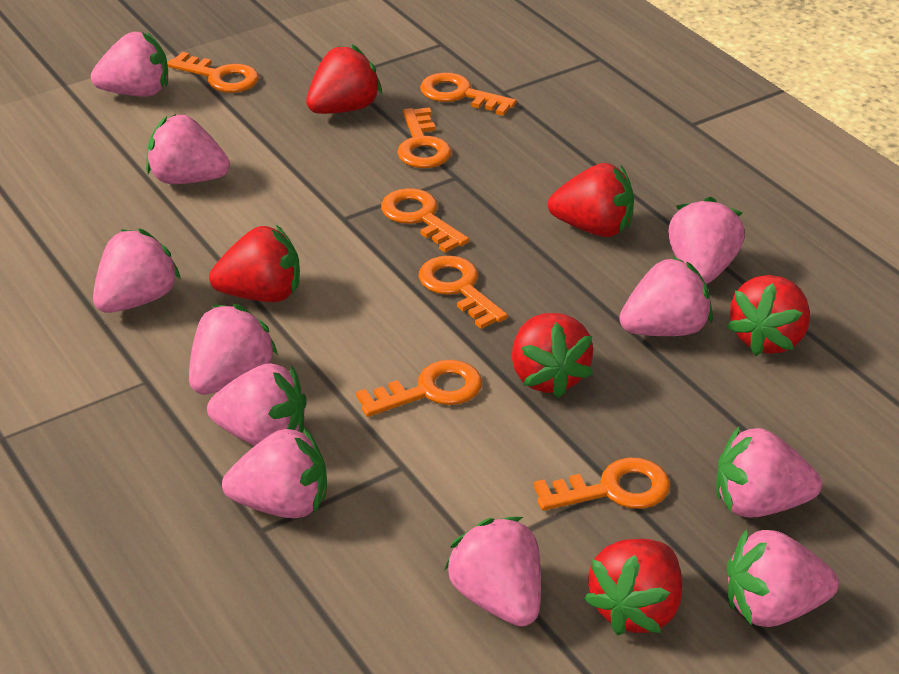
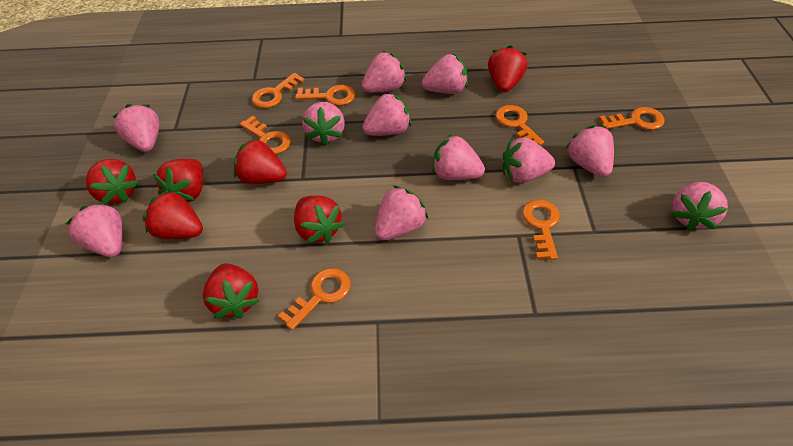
red strawberry: 6 -> 7

